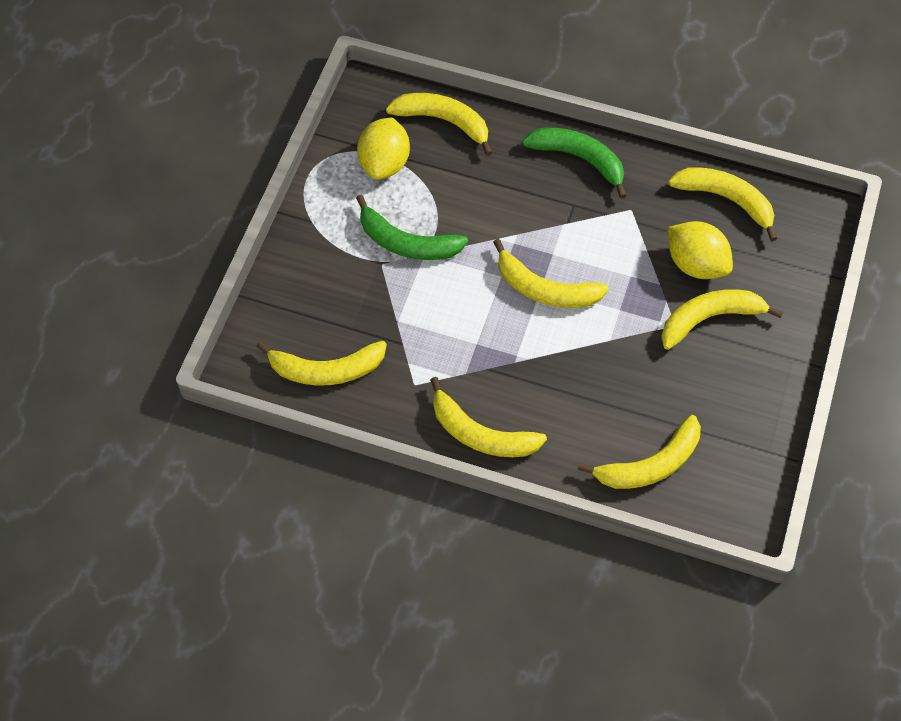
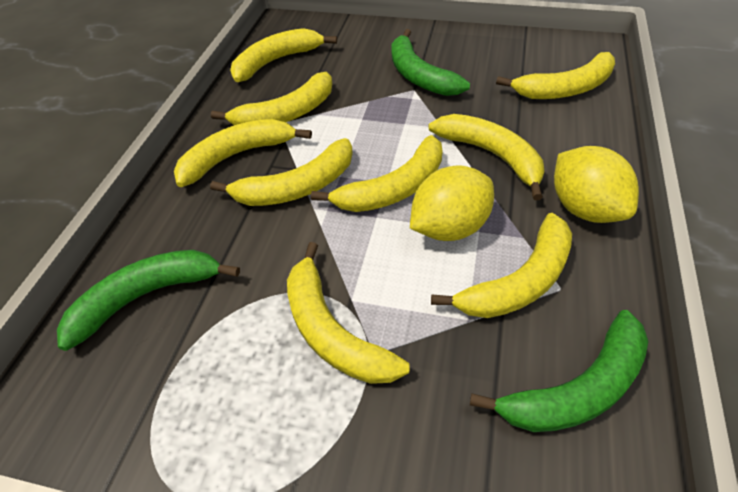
green banana: 2 -> 3
yellow banana: 7 -> 9

